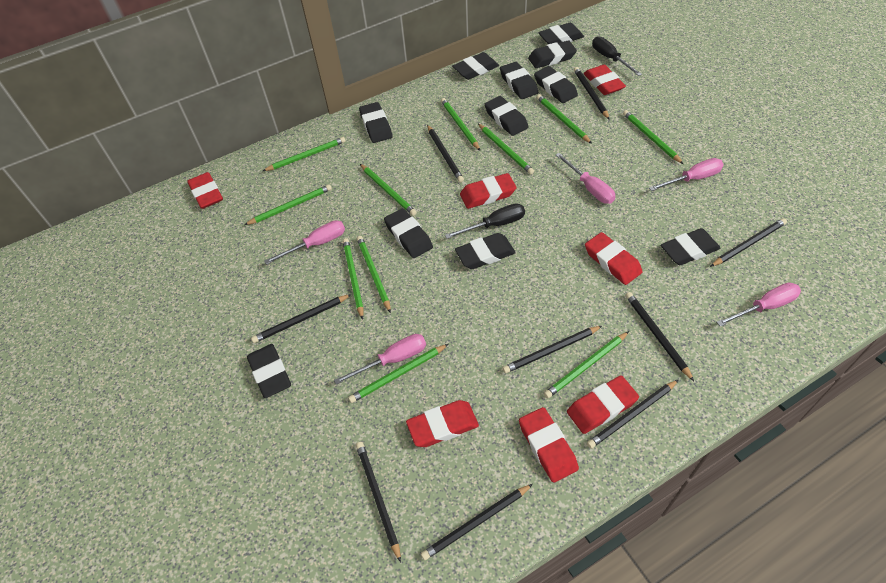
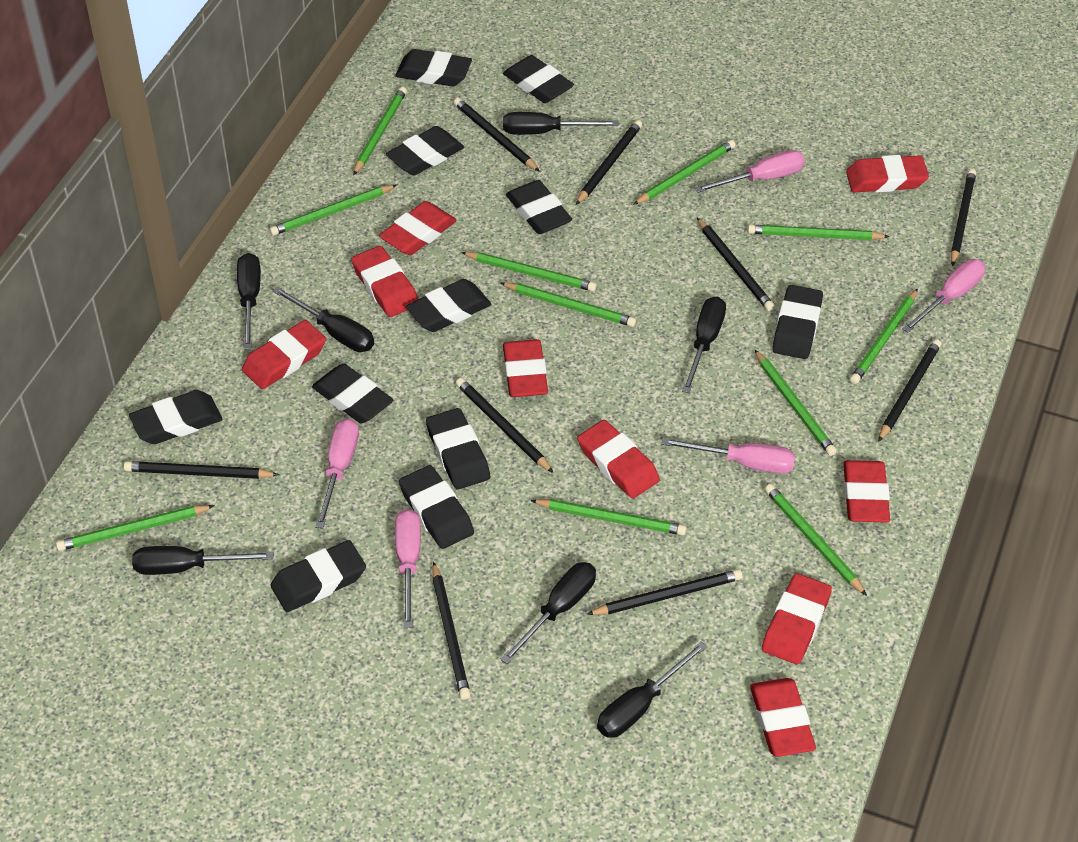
black screwdriver: 2 -> 7
red eraser: 7 -> 9

